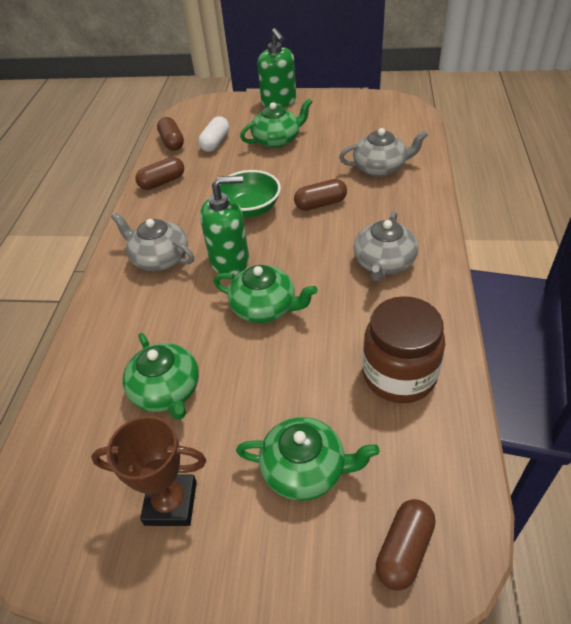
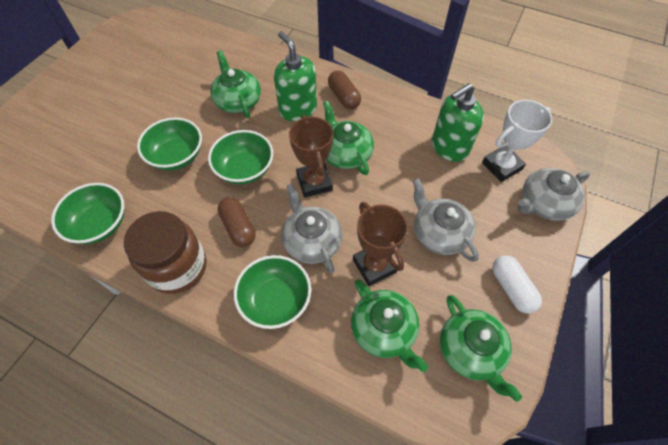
brown capsule: 4 -> 2
brown trophy: 1 -> 2
green bowl: 1 -> 4
white trophy: 0 -> 1

